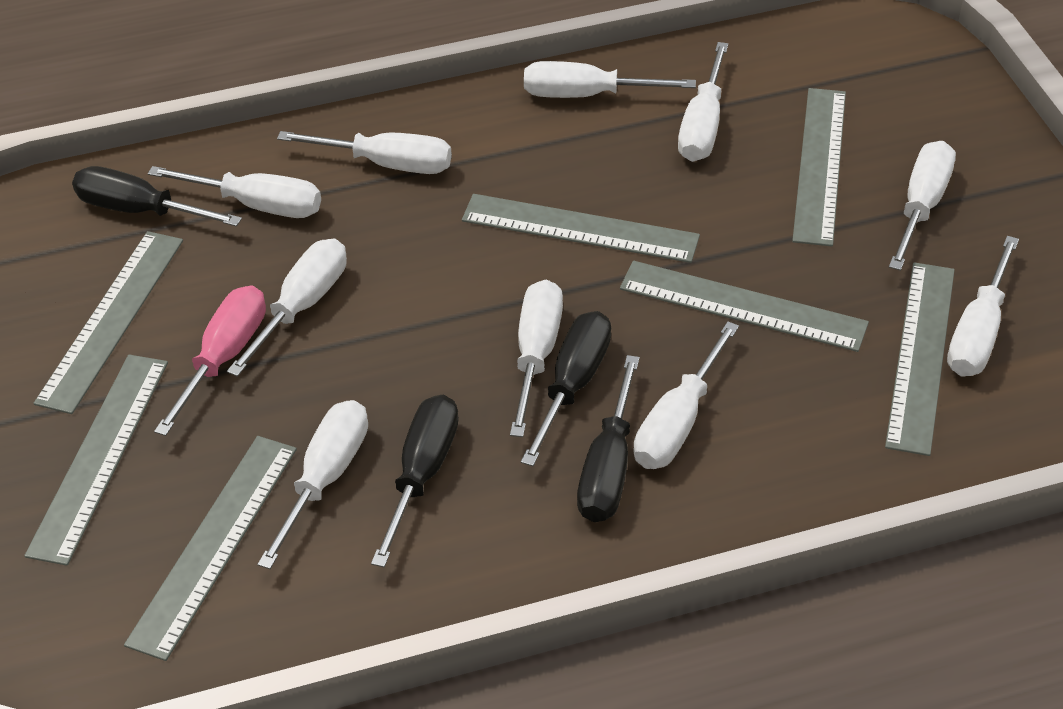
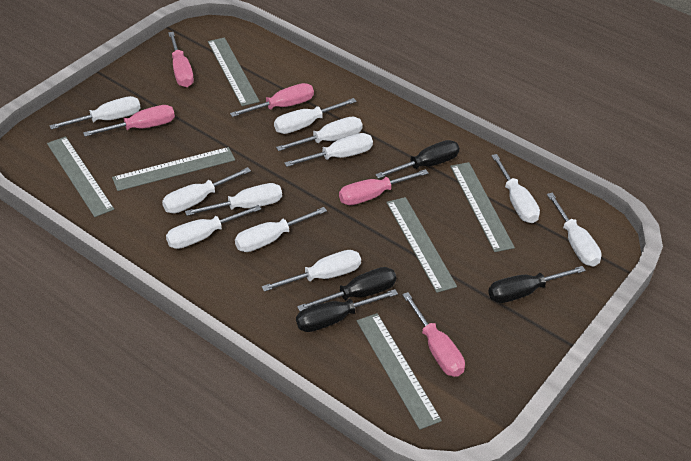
grey ruler: 7 -> 6
pink screwdriver: 1 -> 5
white screwdriver: 10 -> 11

